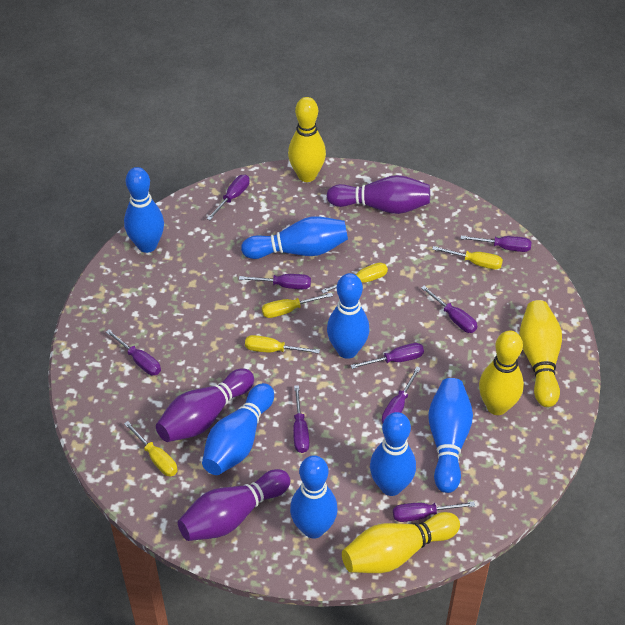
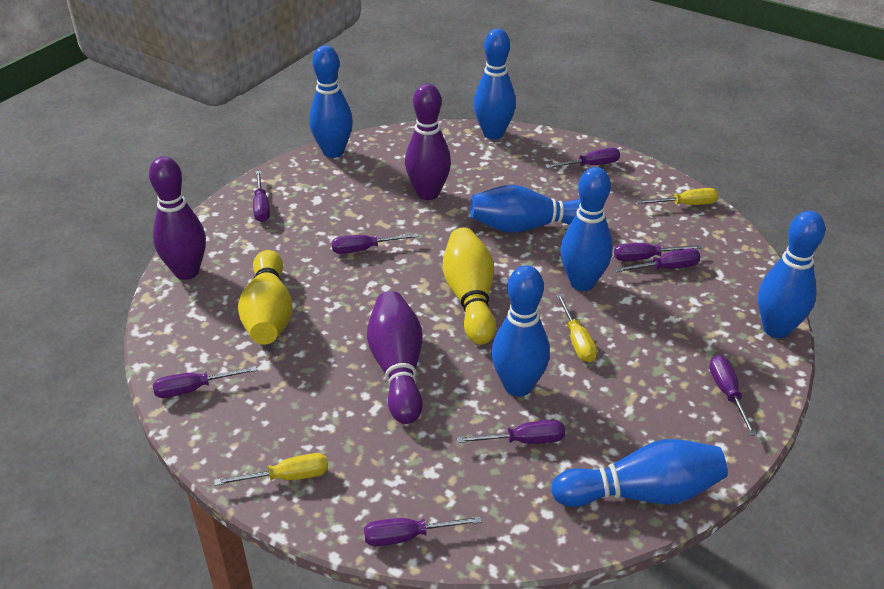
yellow bowling pin: 4 -> 2
yellow screwdriver: 5 -> 3

